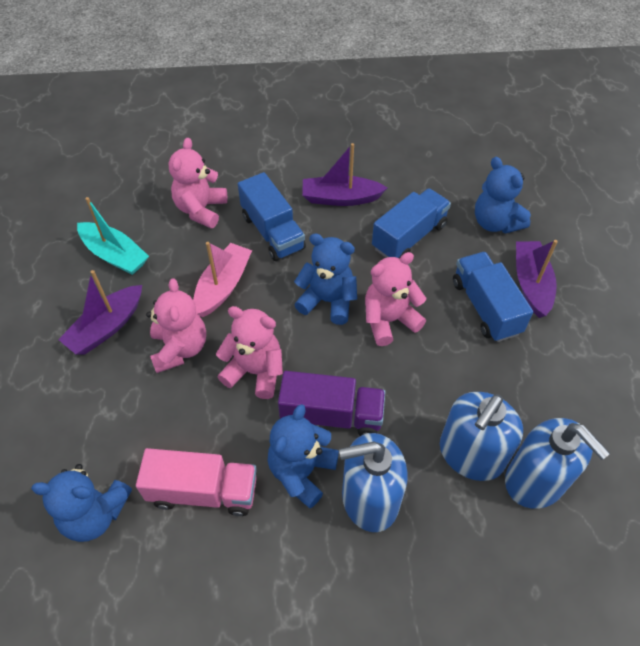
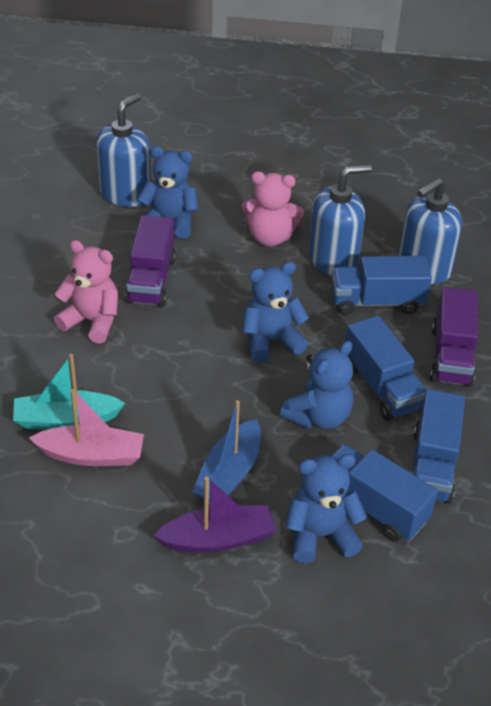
blue boat: 0 -> 1
blue truck: 3 -> 4
pink teddy bear: 4 -> 2
pink truck: 1 -> 0
purple boat: 3 -> 1
purple truck: 1 -> 2

